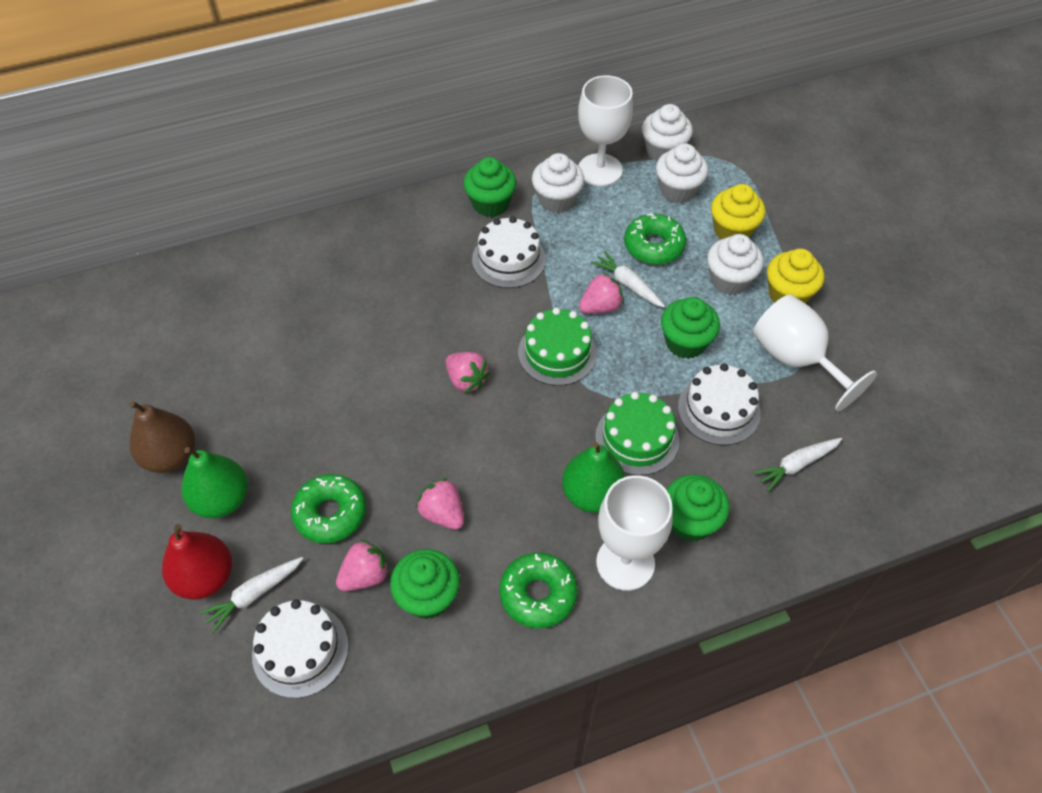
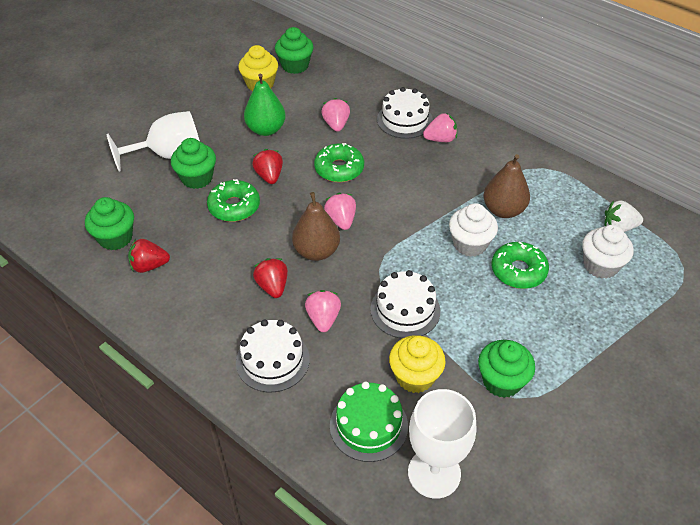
brown pear: 1 -> 2
green cake: 2 -> 1
green pear: 2 -> 1
red pear: 1 -> 0
red strawberry: 0 -> 3
white carrot: 3 -> 0
white cupcake: 4 -> 2
white goblet: 3 -> 2
white strawberry: 0 -> 1

